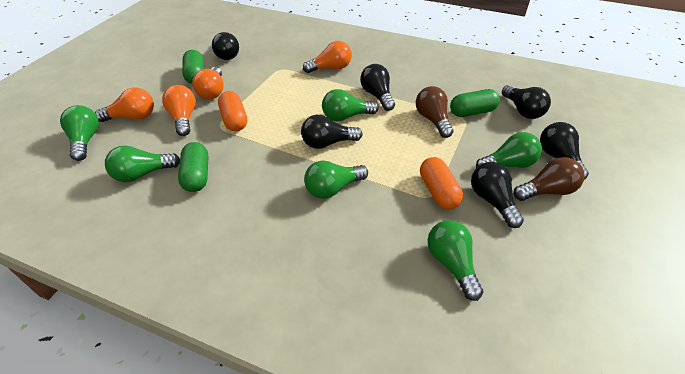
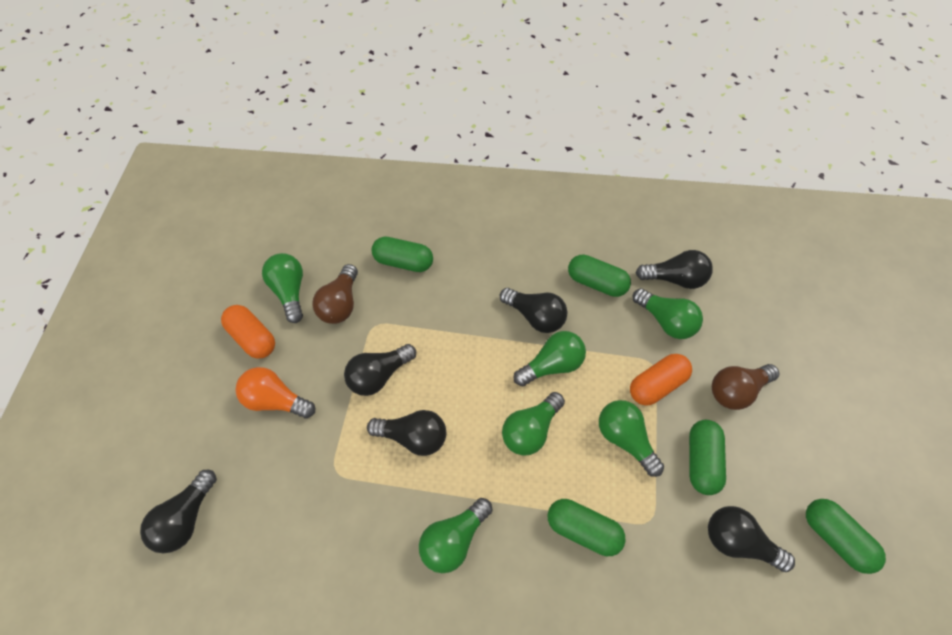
green capsule: 3 -> 5
orange light bulb: 4 -> 1

